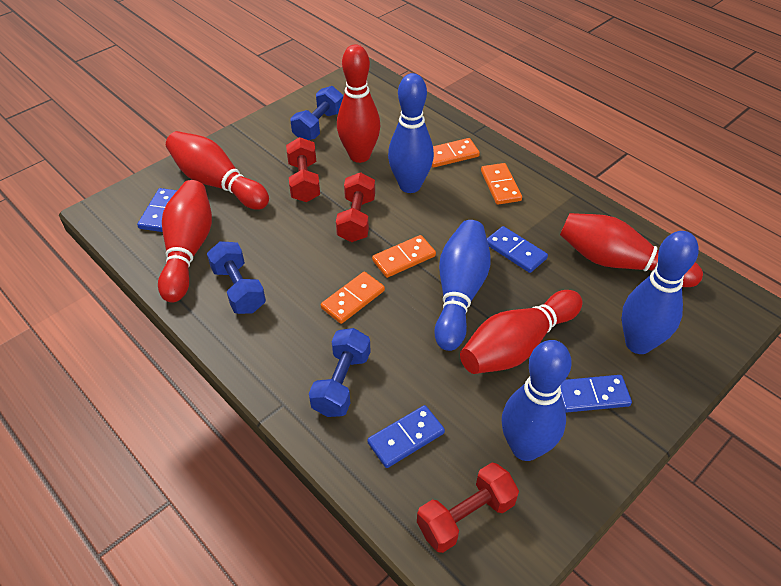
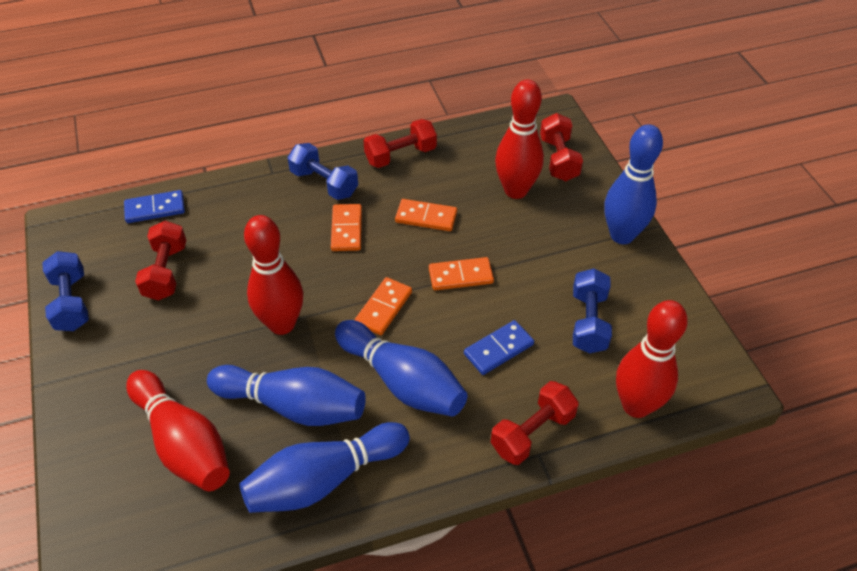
blue domino: 4 -> 2
red bowling pin: 5 -> 4
red dumbbell: 3 -> 4

